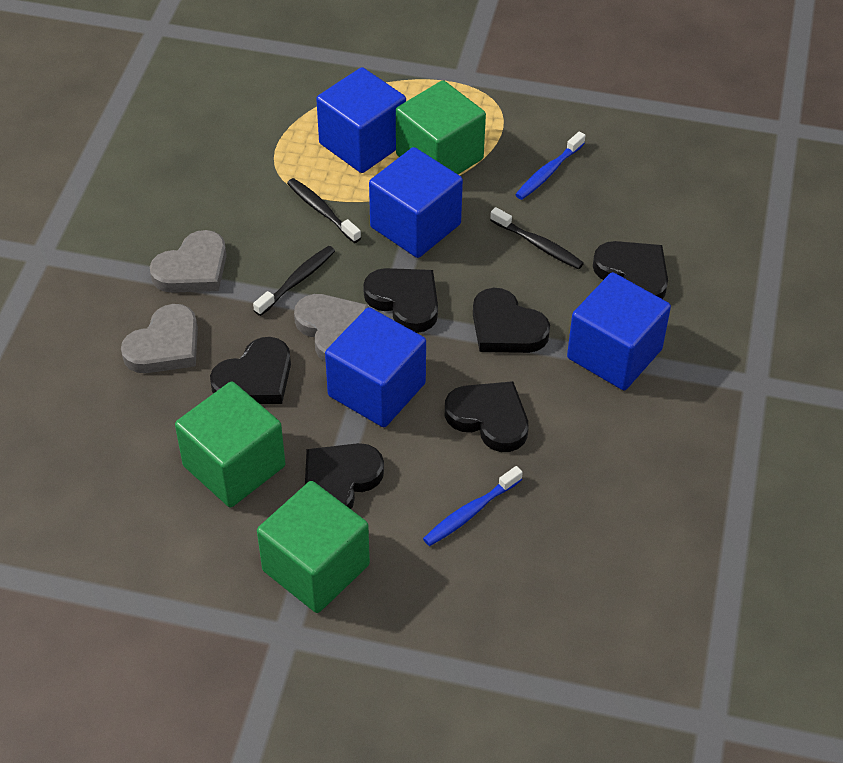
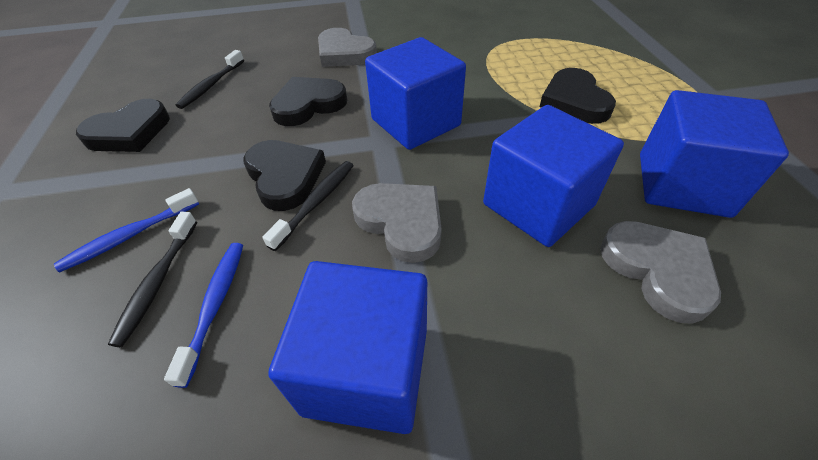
black heart: 6 -> 4
green cube: 3 -> 0

